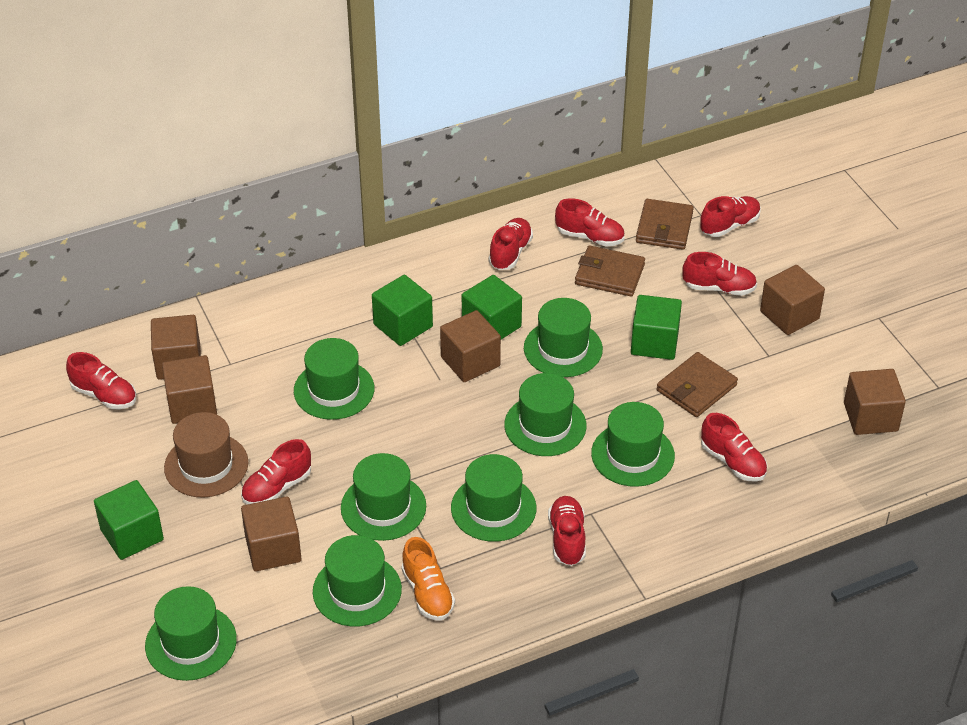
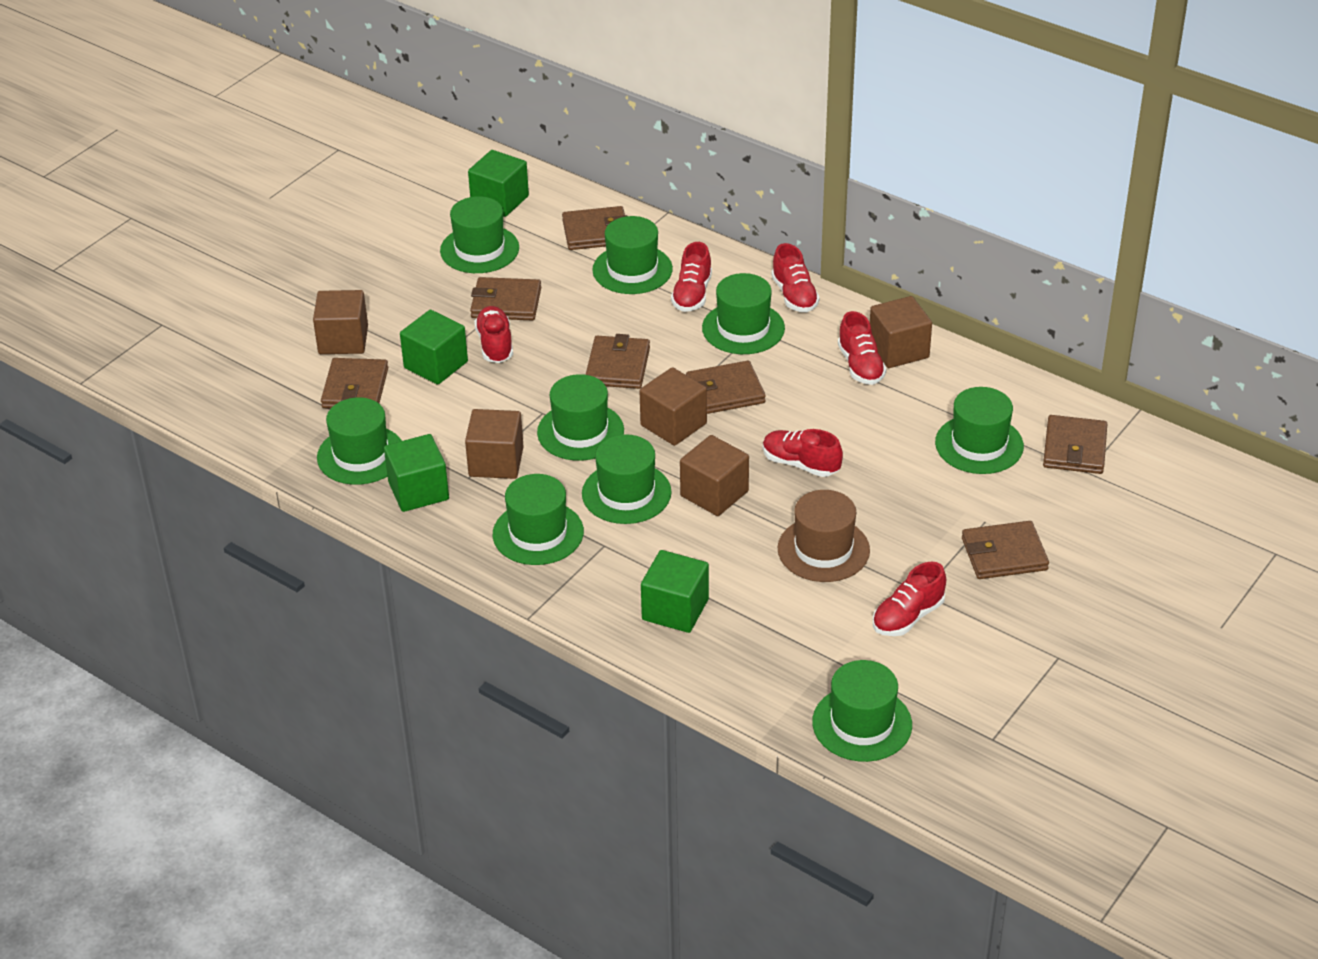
brown cube: 6 -> 5
brown wallet: 3 -> 7
green hat: 8 -> 9
orange shoe: 1 -> 0
red shoe: 8 -> 6

